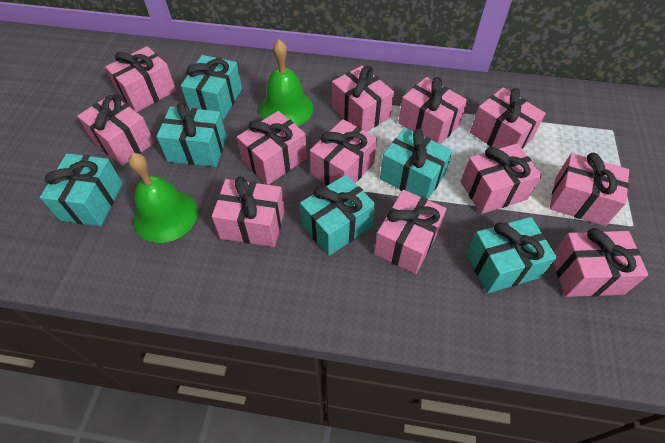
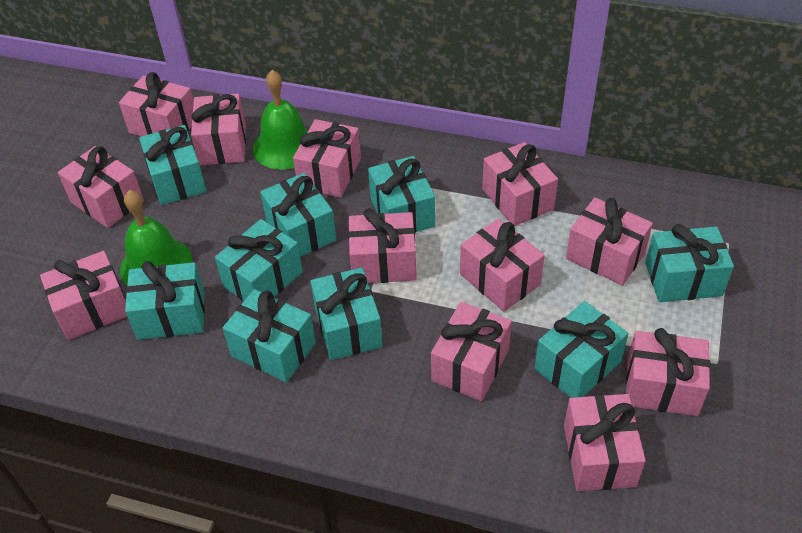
turquoise gift: 6 -> 9

